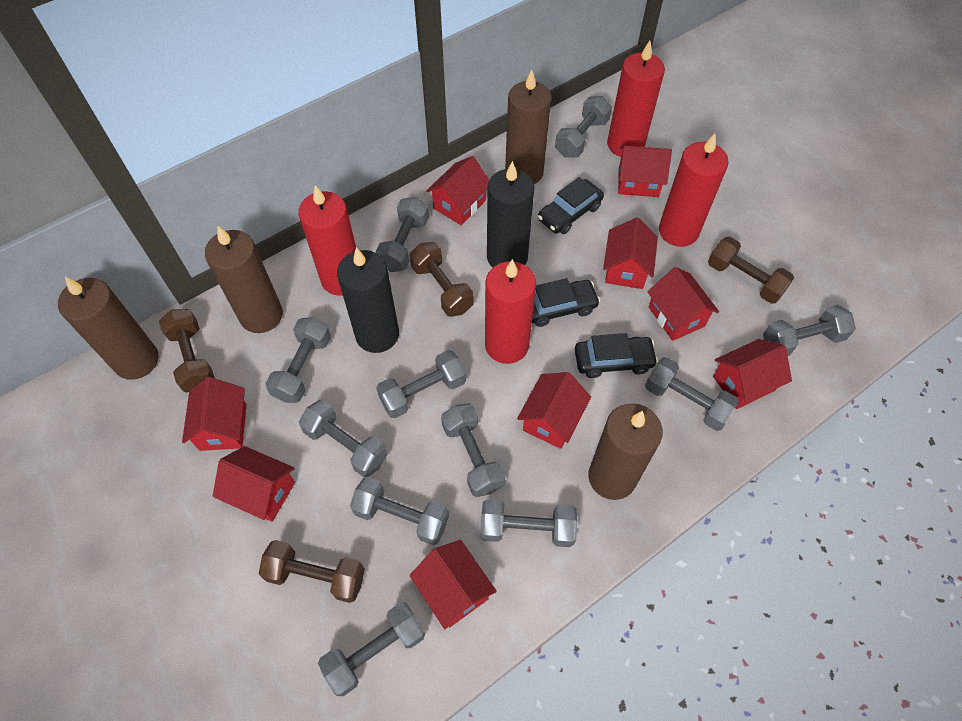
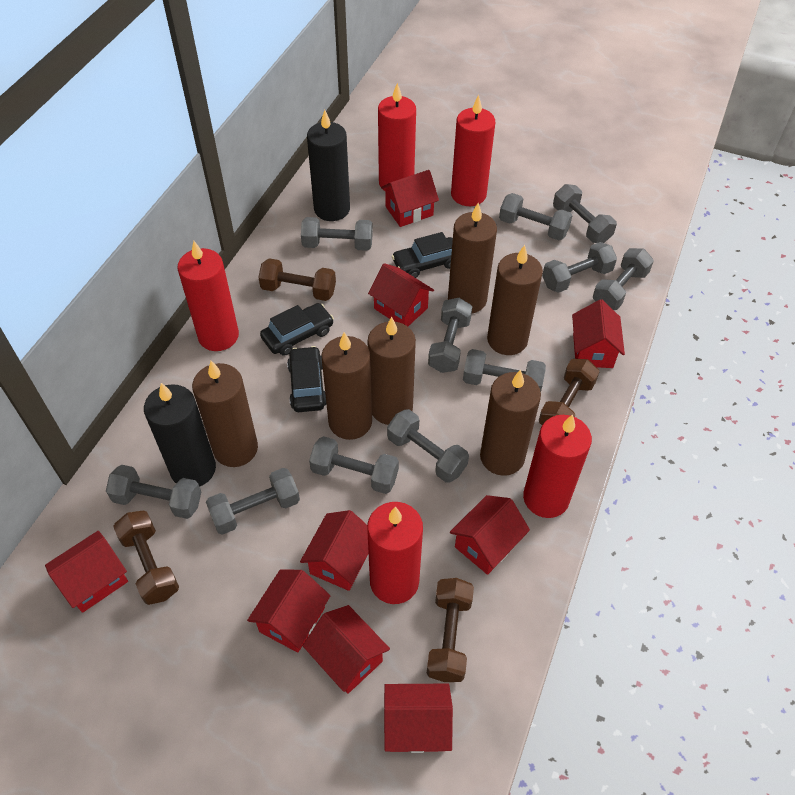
brown candle: 4 -> 6
red candle: 4 -> 5

